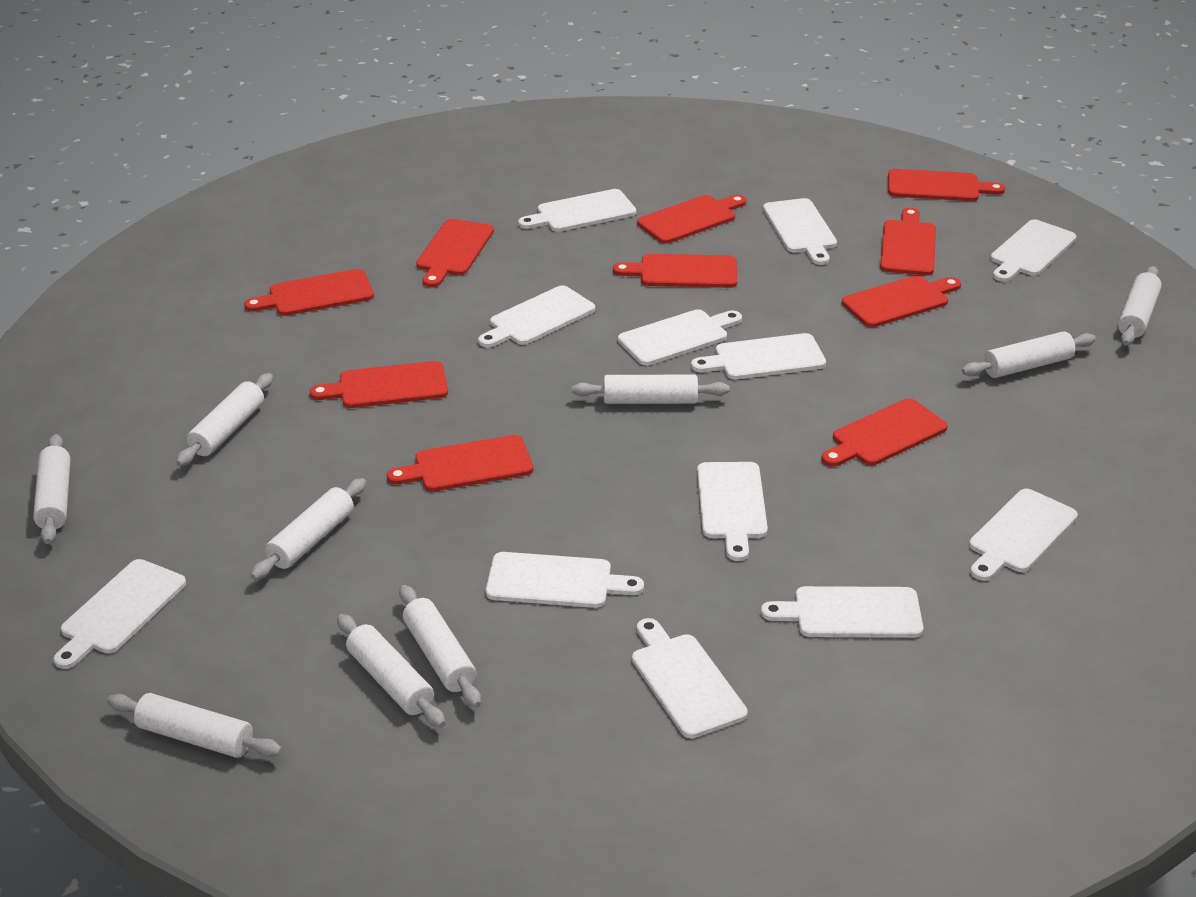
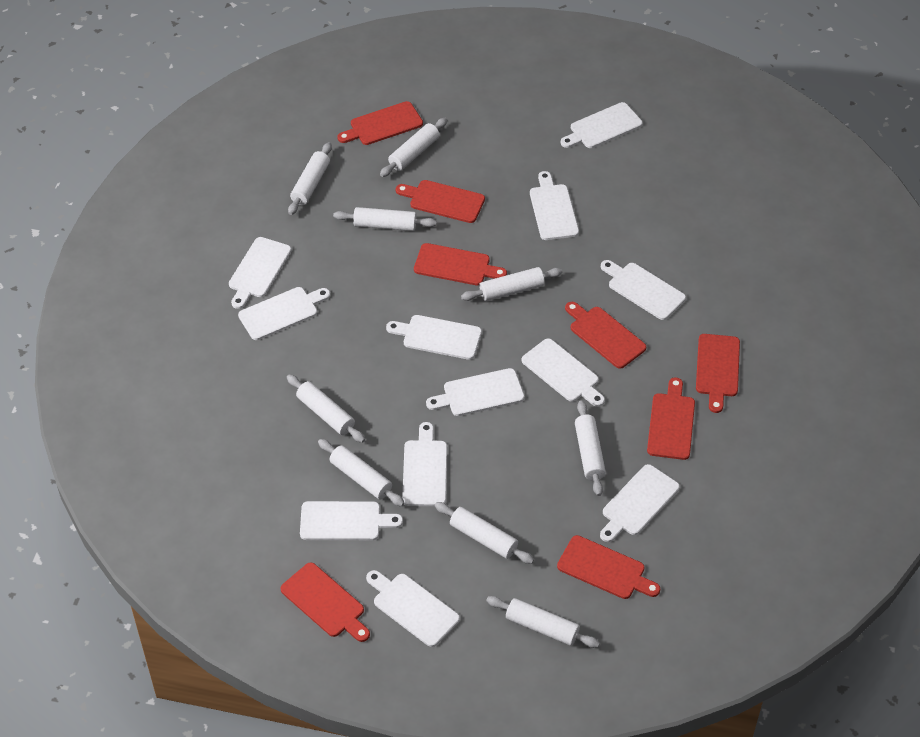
red cutting board: 10 -> 8

